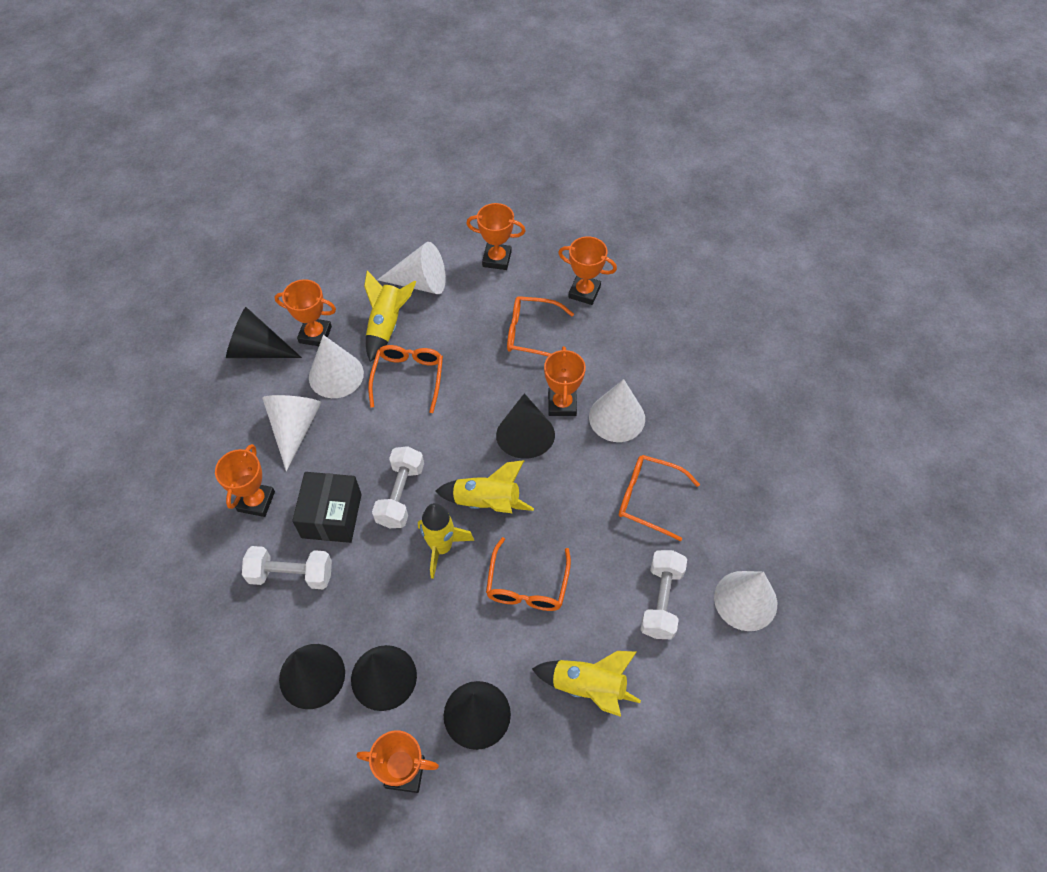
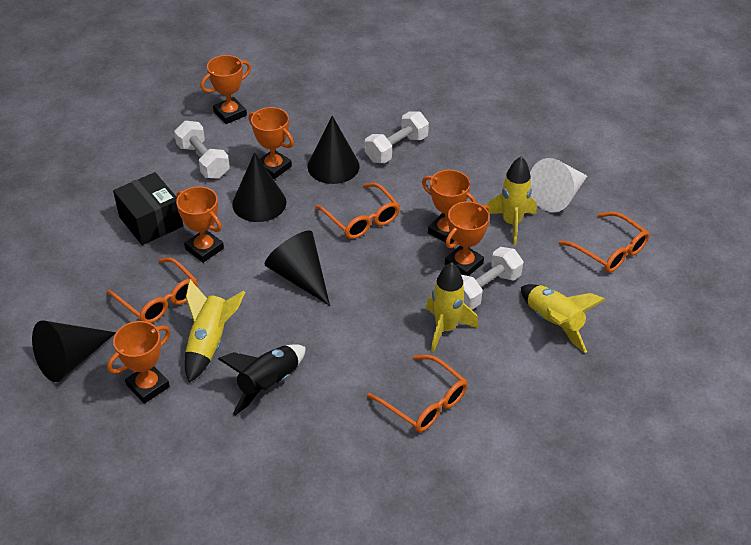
black cone: 5 -> 4
black rocket: 0 -> 1
white cone: 5 -> 1

